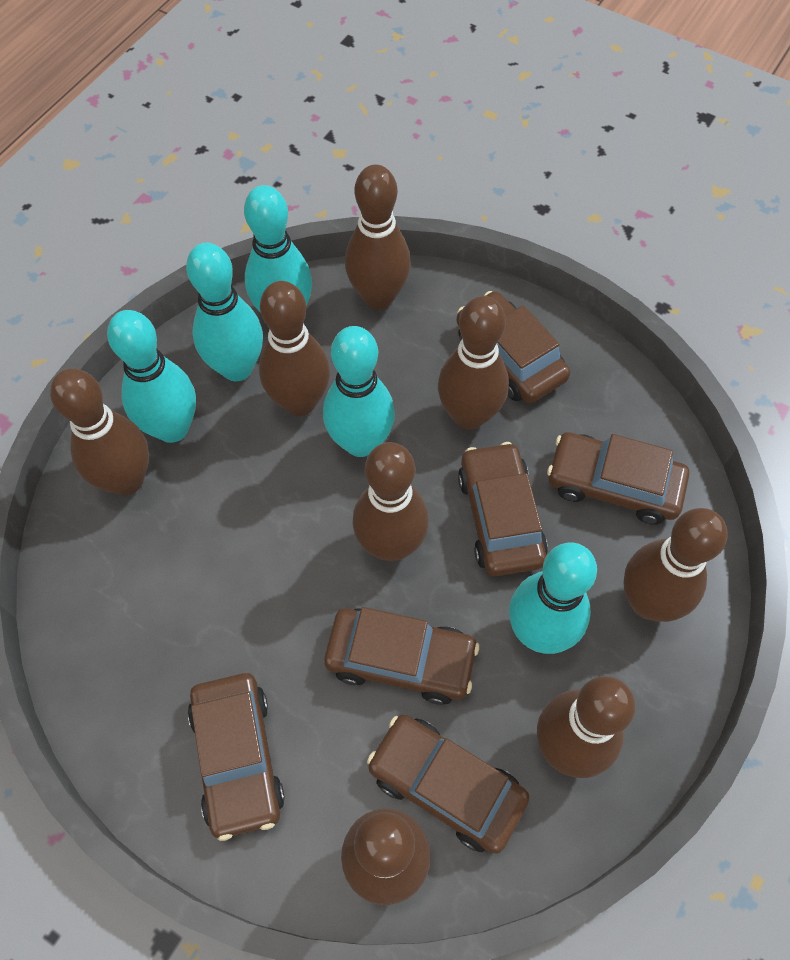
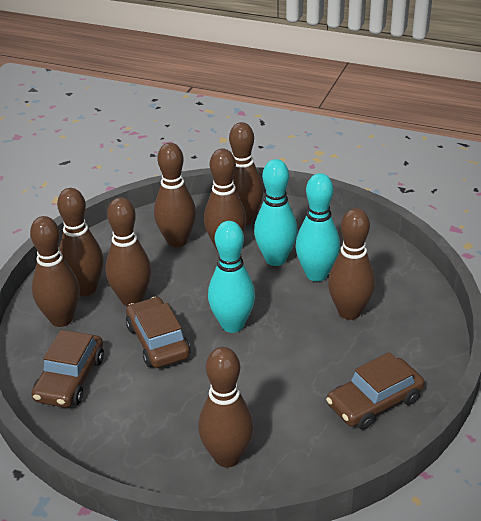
brown car: 6 -> 3
turquoise bowling pin: 5 -> 3

